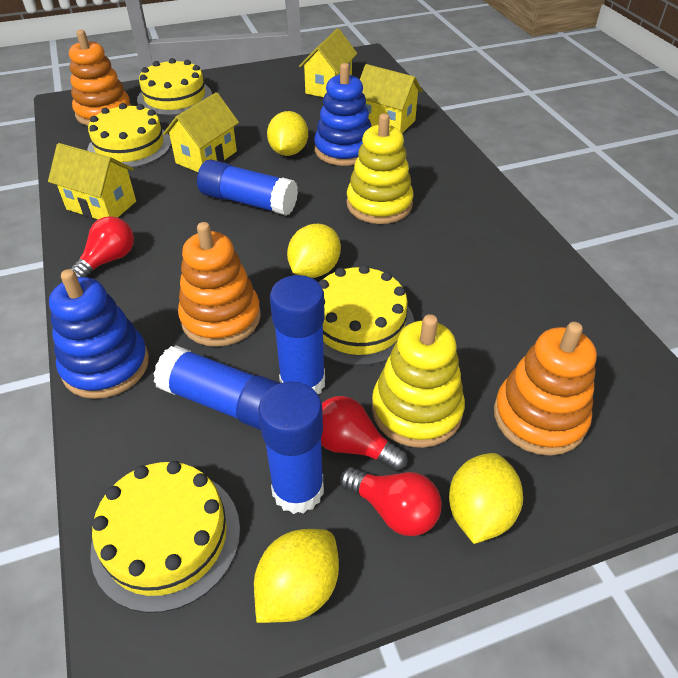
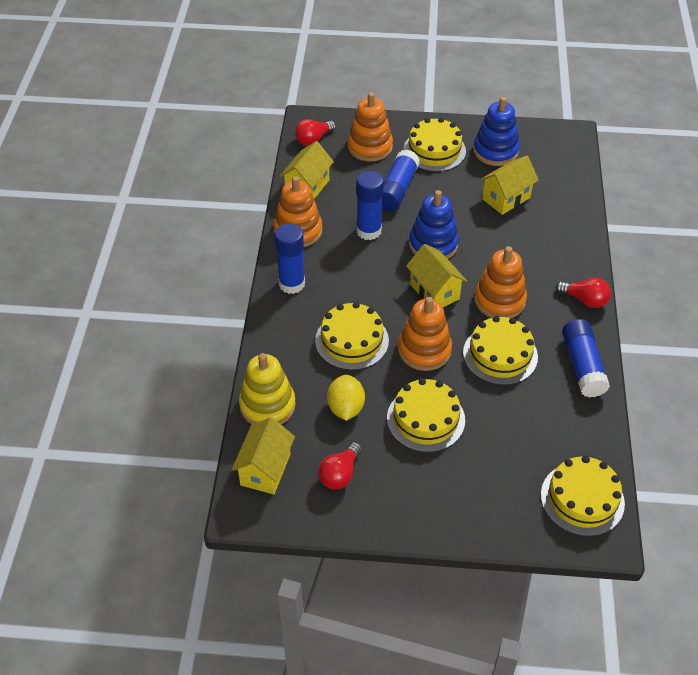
orange stacking toy: 3 -> 4
yellow cake: 4 -> 5
yellow lemon: 4 -> 1
yellow stacking toy: 2 -> 1

